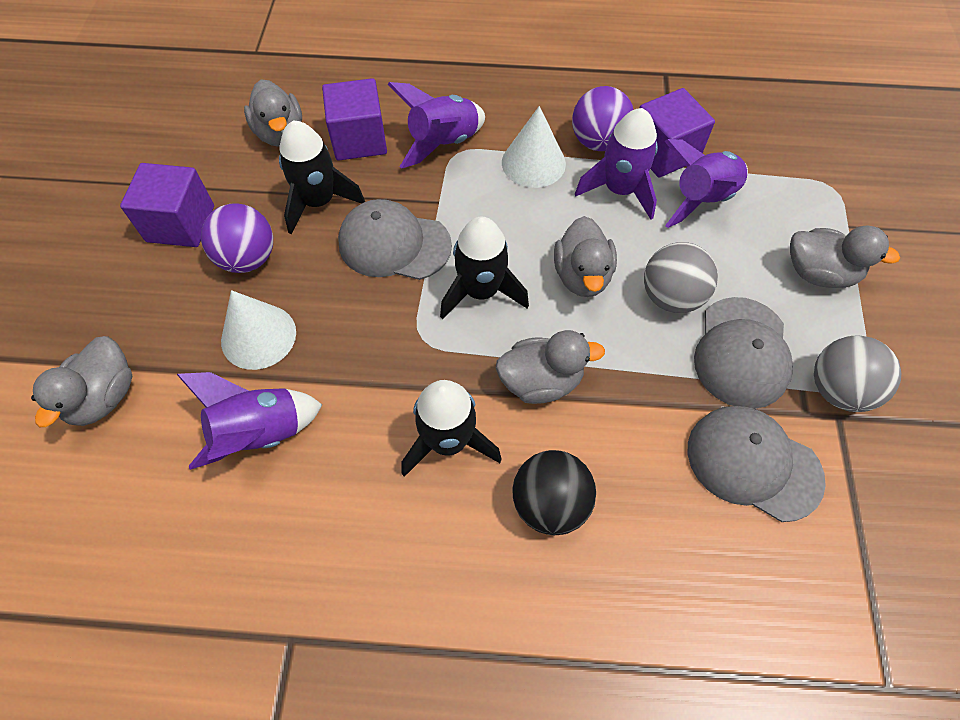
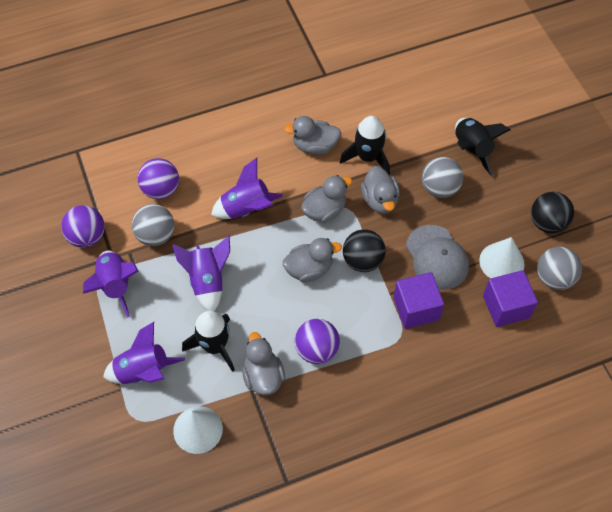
black ball: 1 -> 2
grey ball: 2 -> 3
grey cap: 3 -> 1
purple ball: 2 -> 3
purple cube: 3 -> 2

